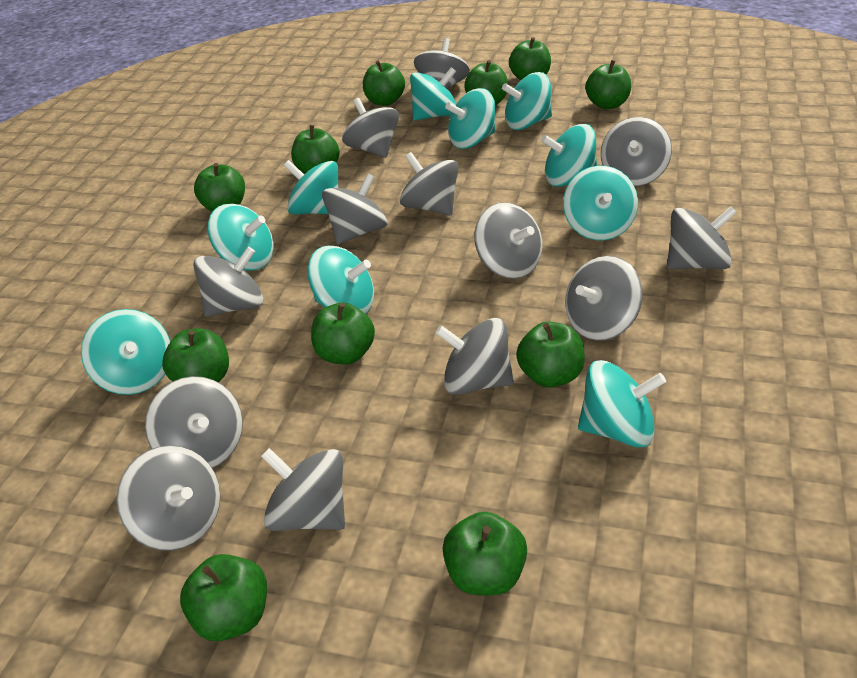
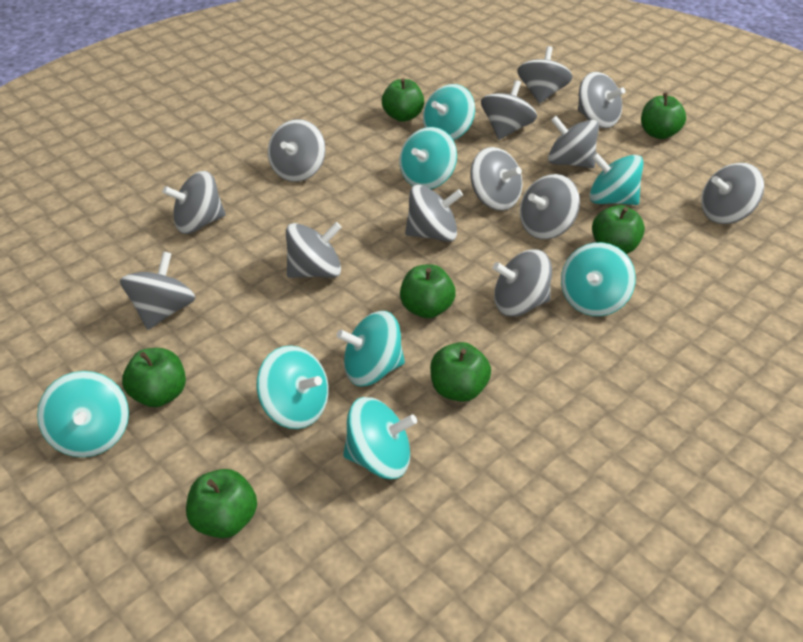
green apple: 11 -> 7
turquoise spinning top: 10 -> 8

